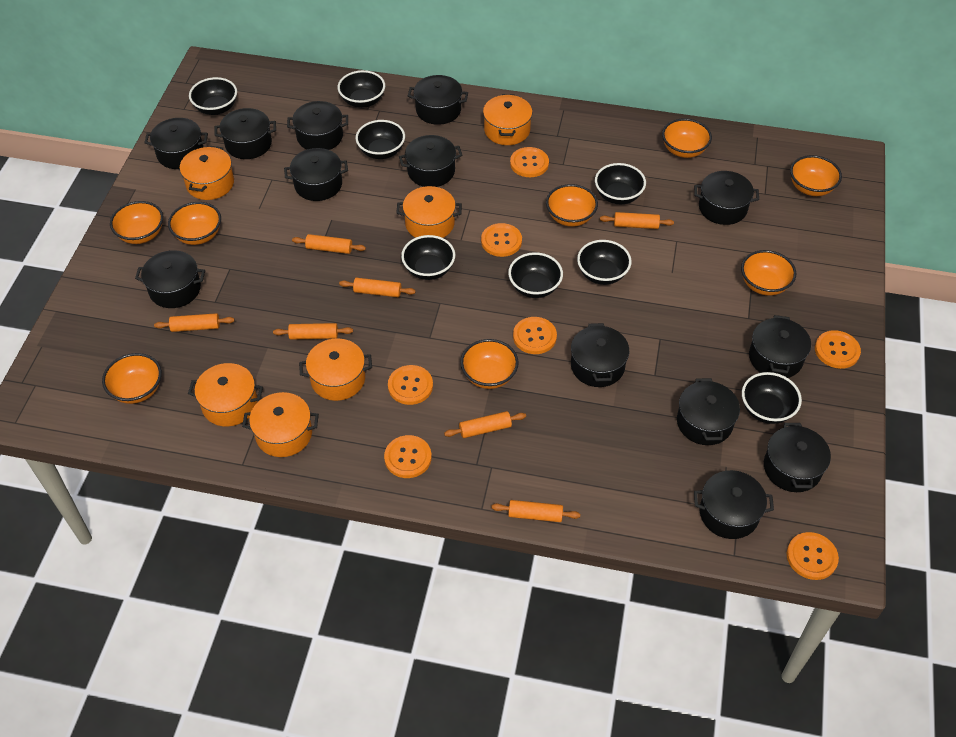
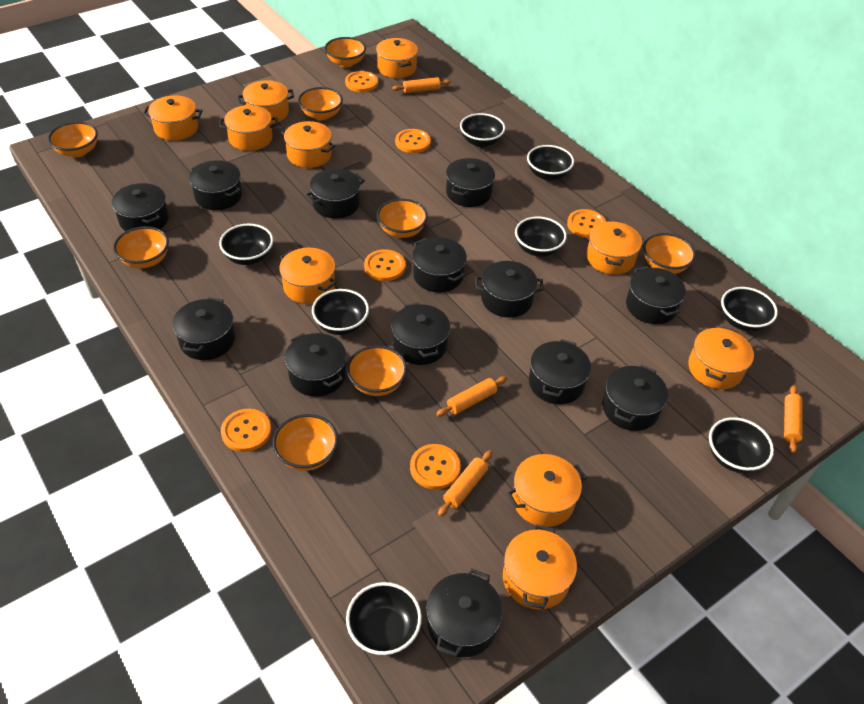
orange button: 7 -> 6
orange pot: 6 -> 10
orange rolling pin: 7 -> 4

